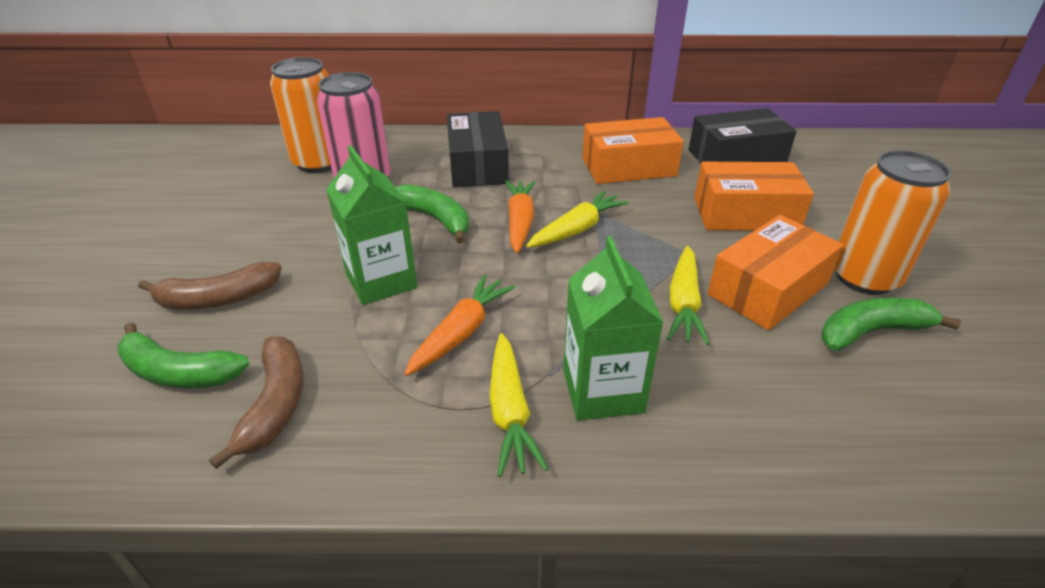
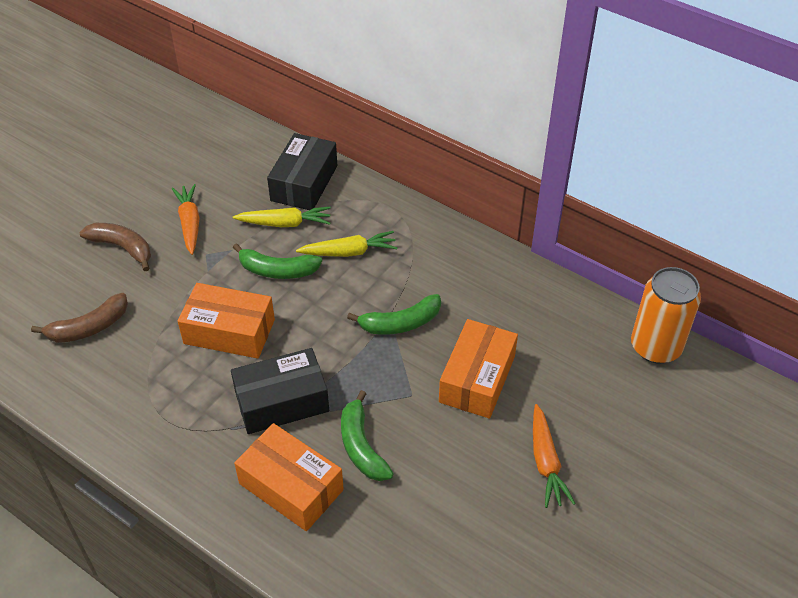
green carton: 2 -> 0
orange can: 2 -> 1
pink can: 1 -> 0
yellow carrot: 3 -> 2

